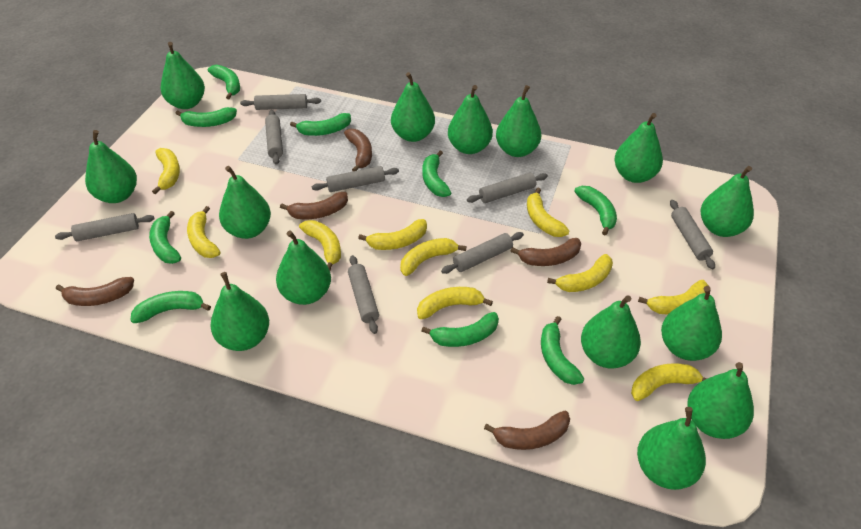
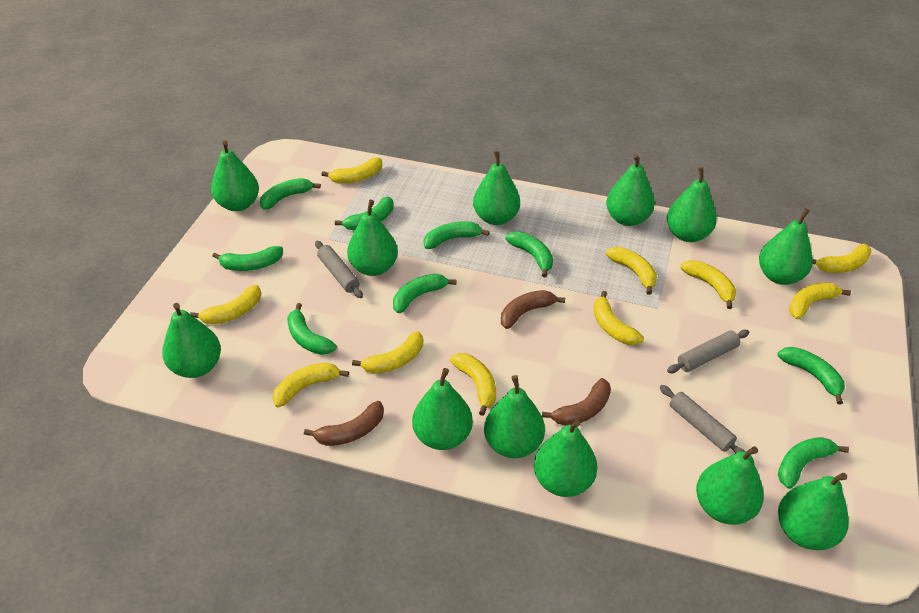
brown banana: 5 -> 3
green pear: 14 -> 12
grey rolling pin: 8 -> 3

